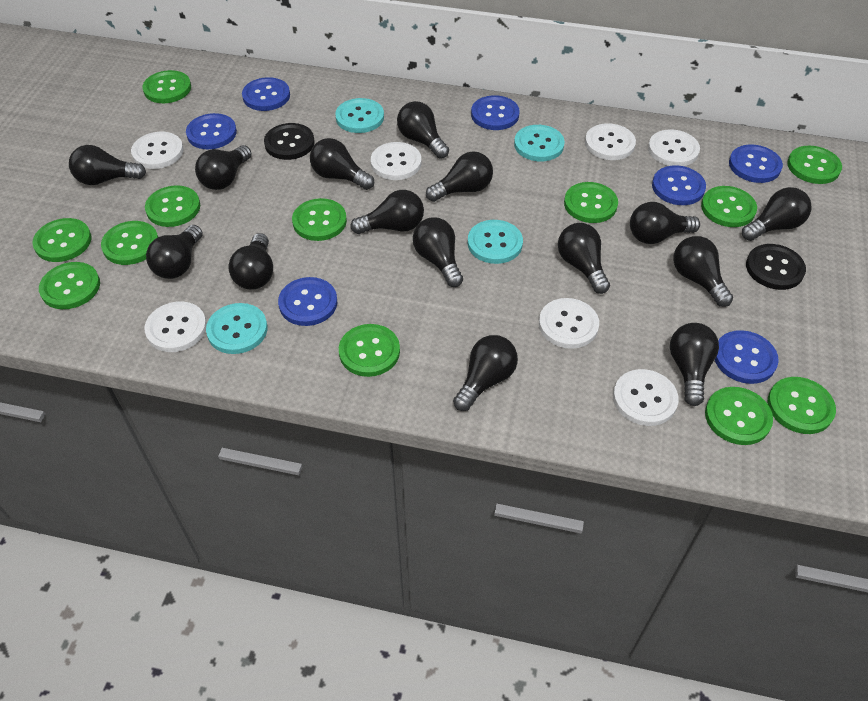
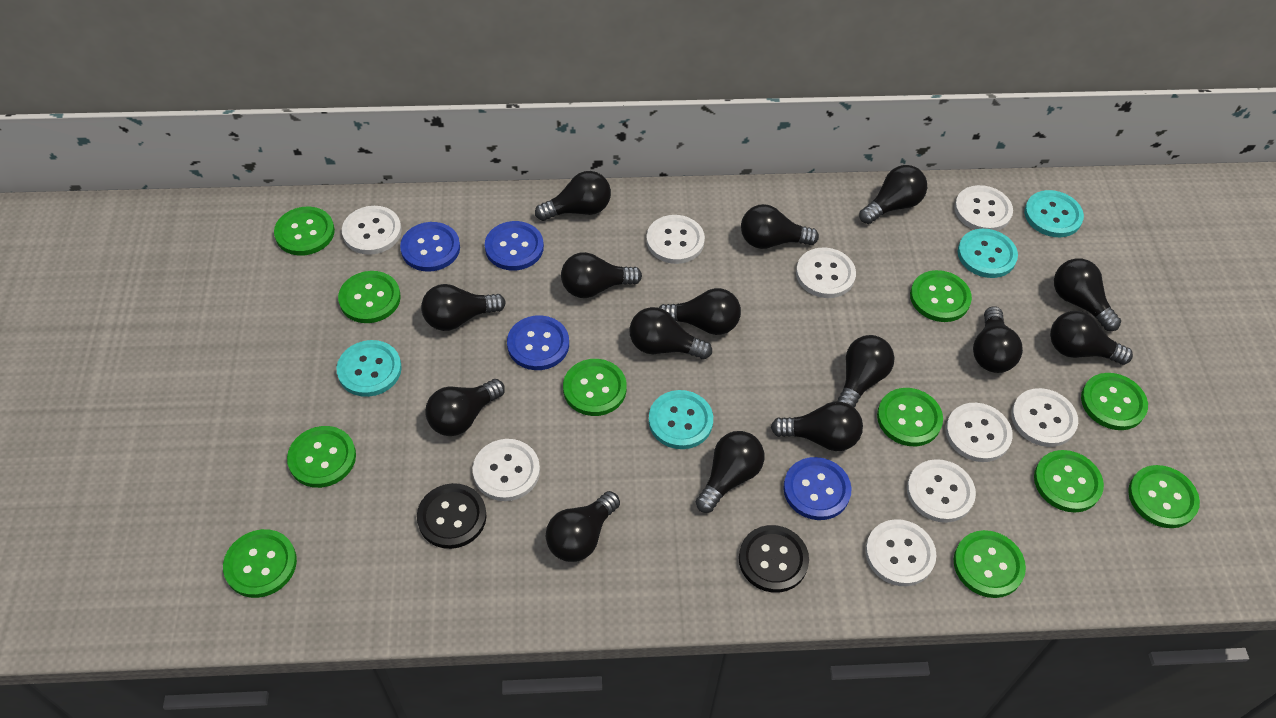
blue button: 7 -> 4
green button: 12 -> 11
white button: 7 -> 9

